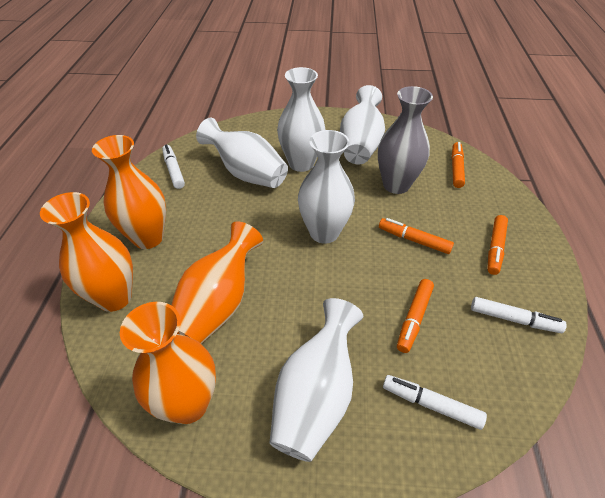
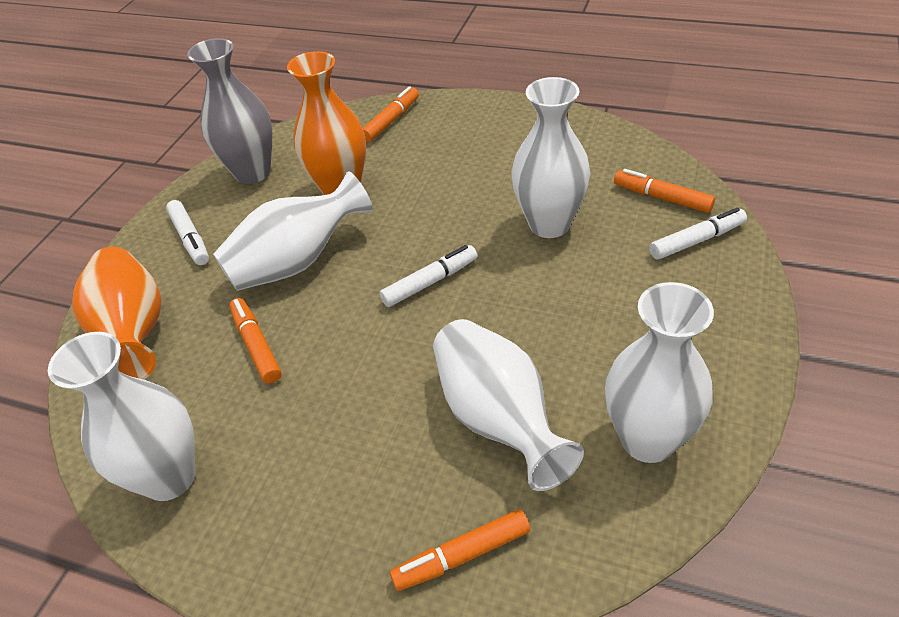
orange vase: 4 -> 2

